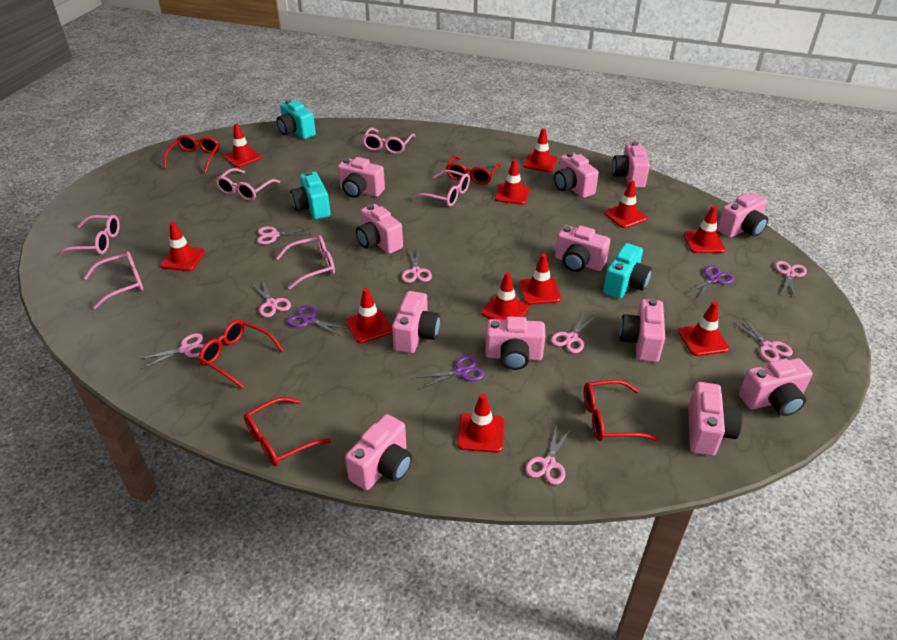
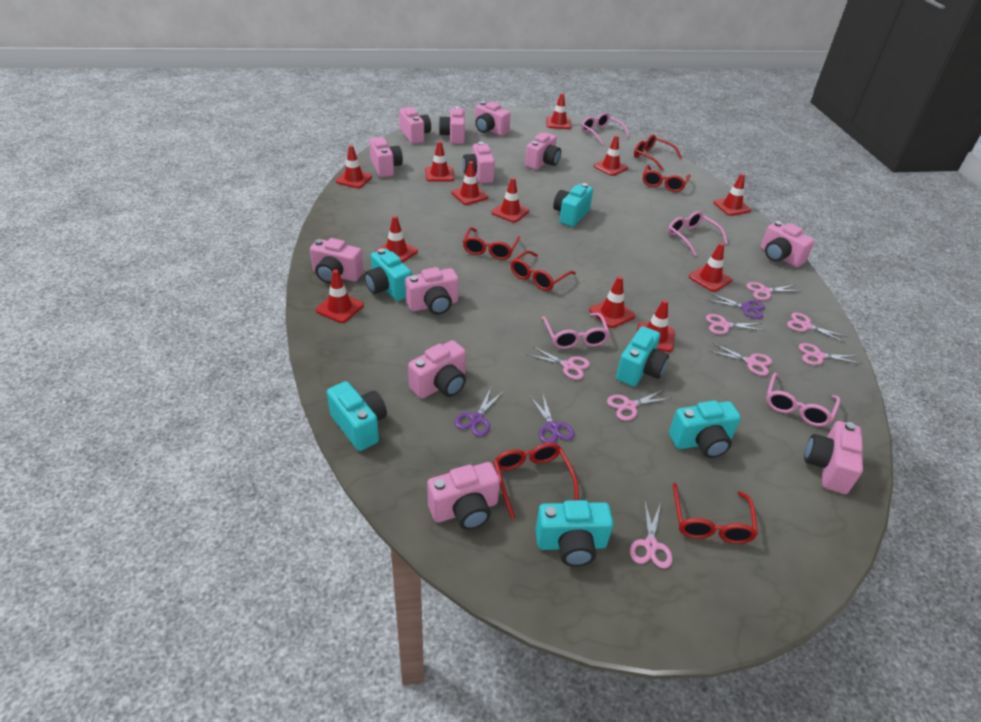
pink glasses: 6 -> 4
red glasses: 5 -> 6
red traffic cone: 11 -> 12
turquoise camera: 3 -> 6

